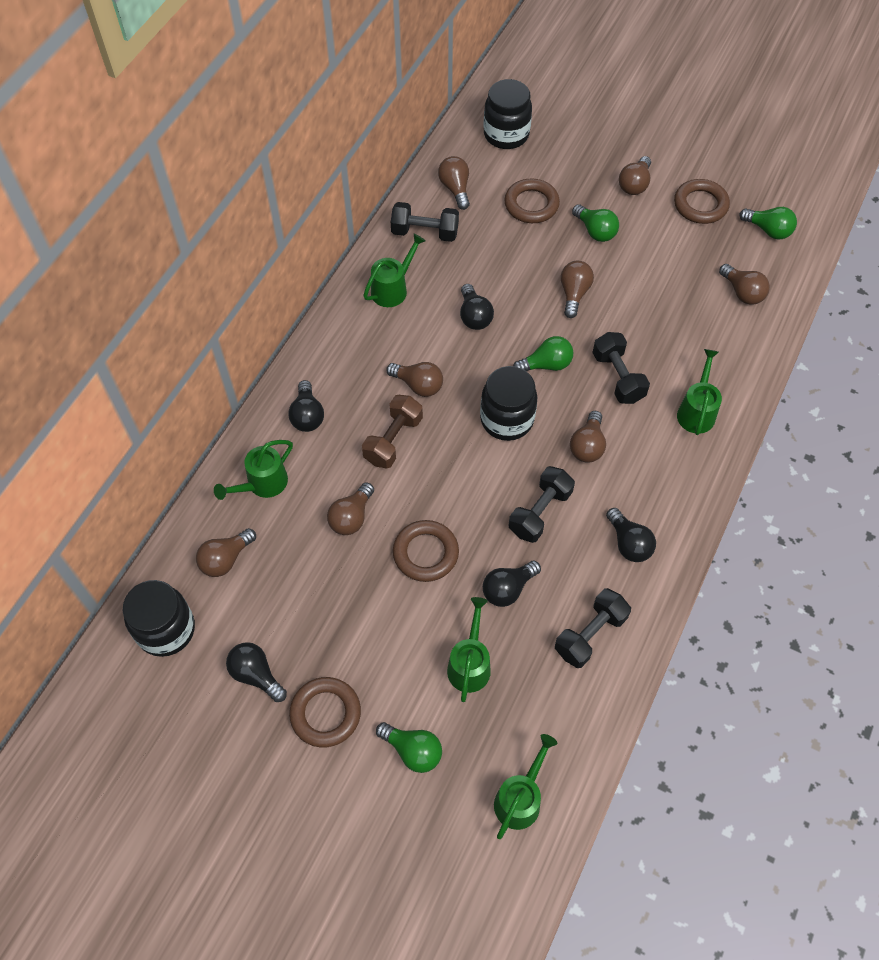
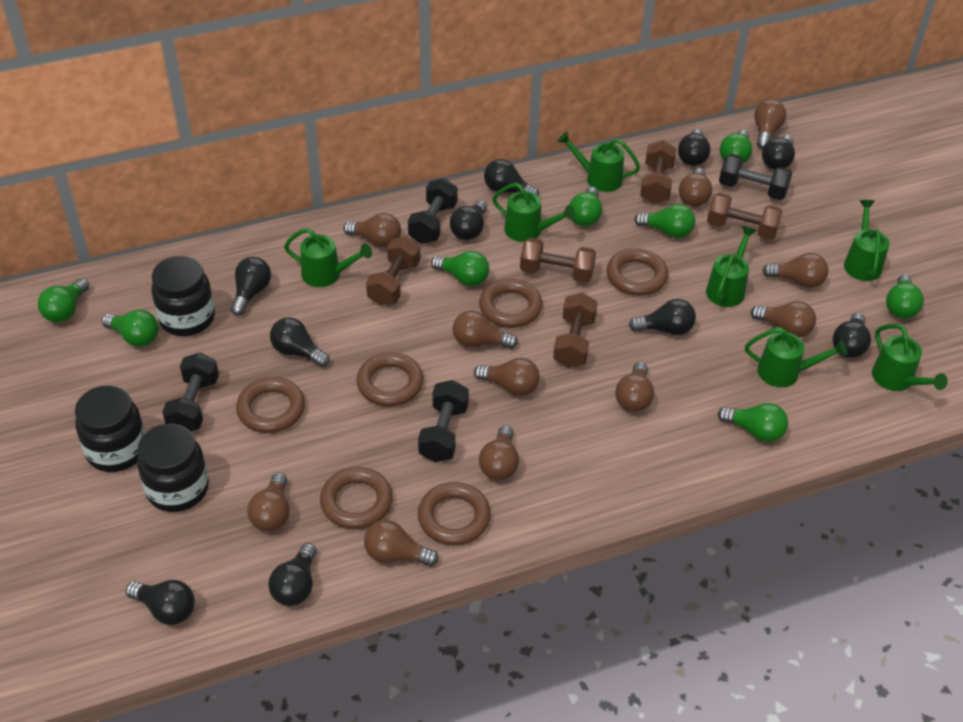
black light bulb: 5 -> 10
brown dumbbell: 1 -> 5
brown light bulb: 8 -> 11
brown ring: 4 -> 6
green light bulb: 4 -> 8
green watering can: 5 -> 7

